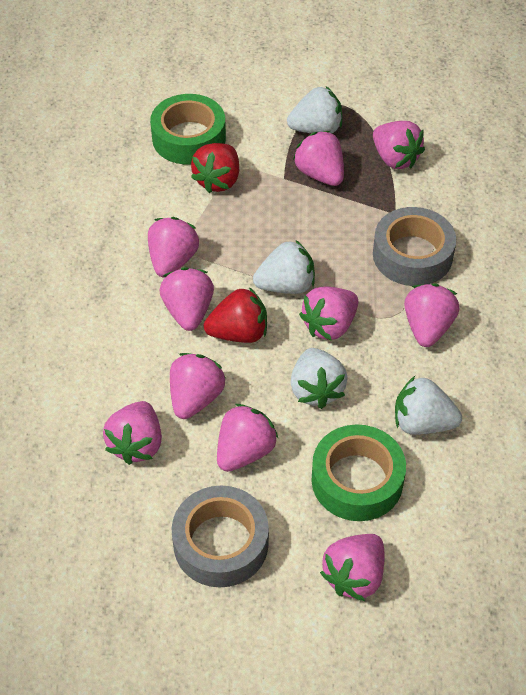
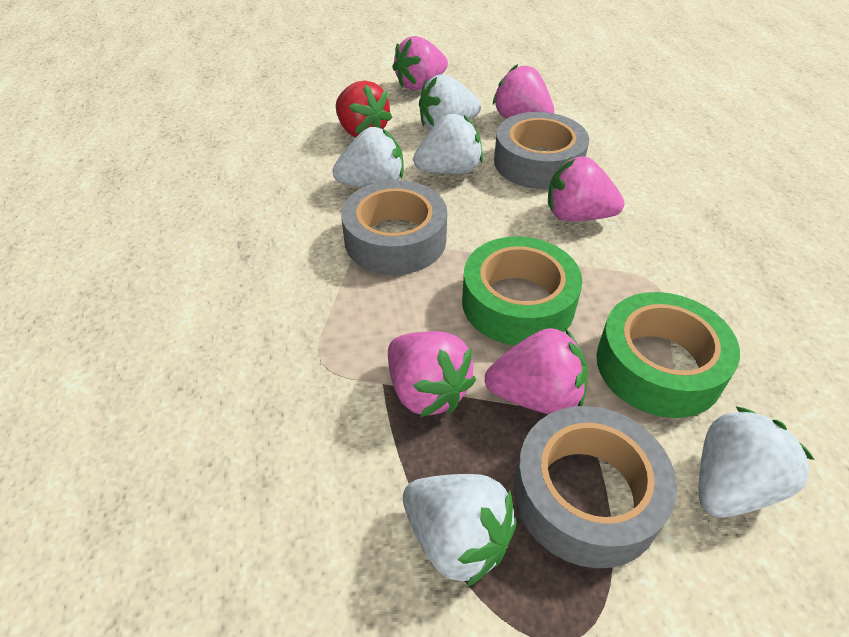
grey tape: 2 -> 3
pink strawberry: 10 -> 5
red strawberry: 2 -> 1
white strawberry: 4 -> 5

